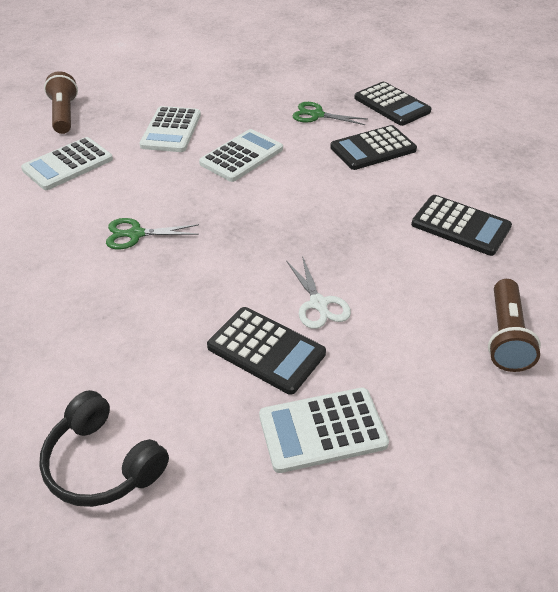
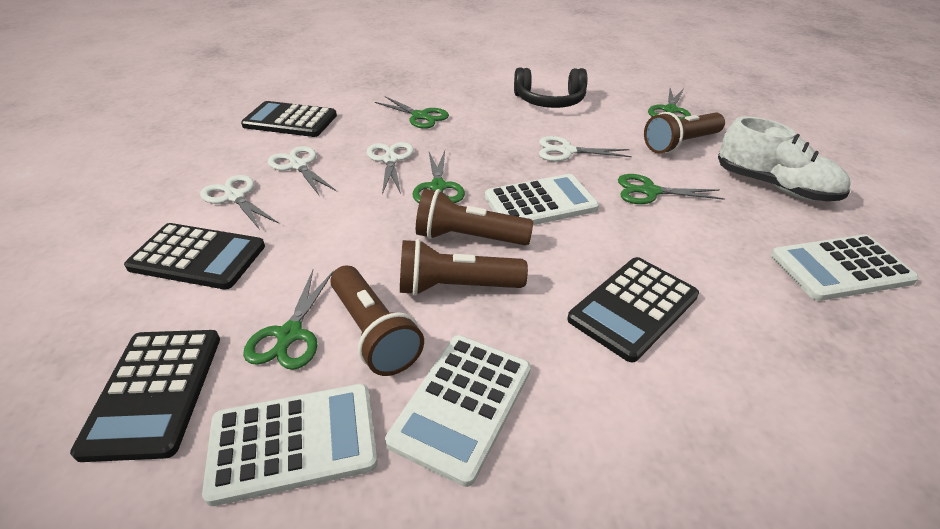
brown flashlight: 2 -> 4
green scissors: 2 -> 5
white scissors: 1 -> 4
white shoe: 0 -> 1

